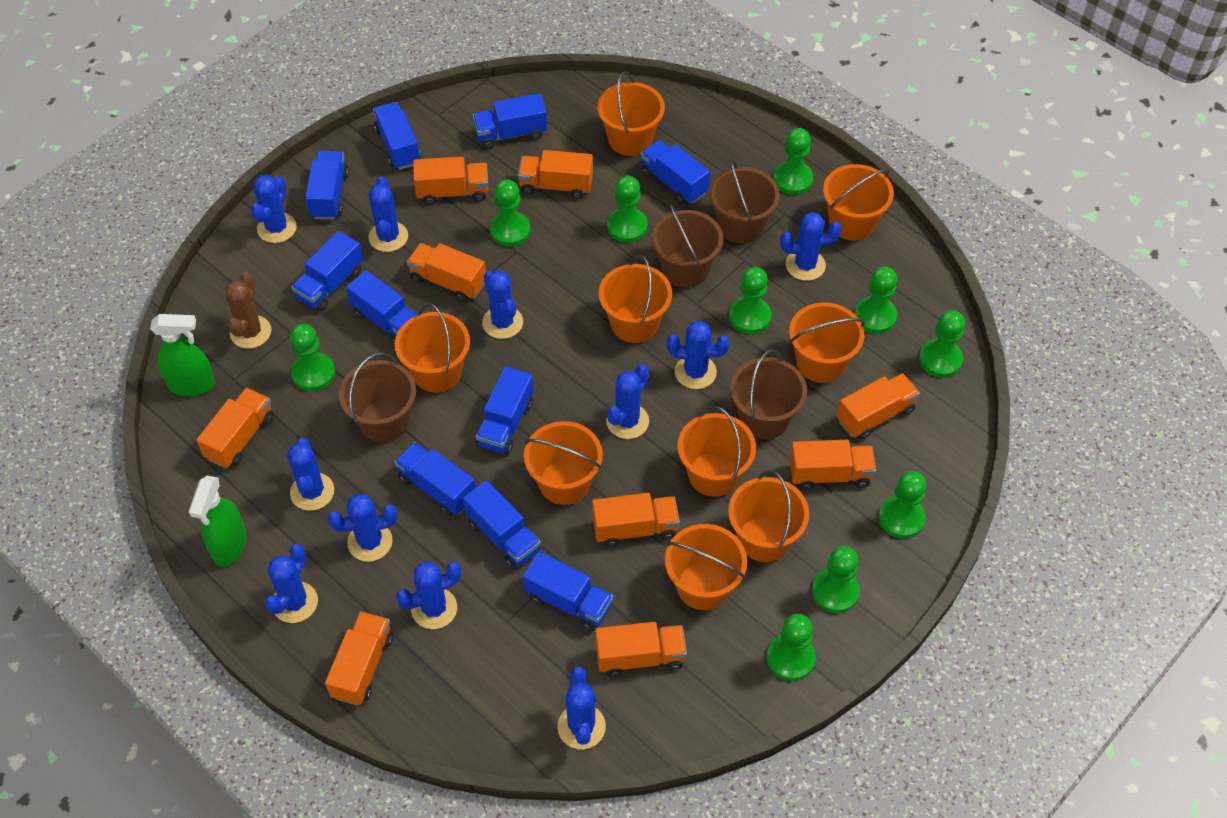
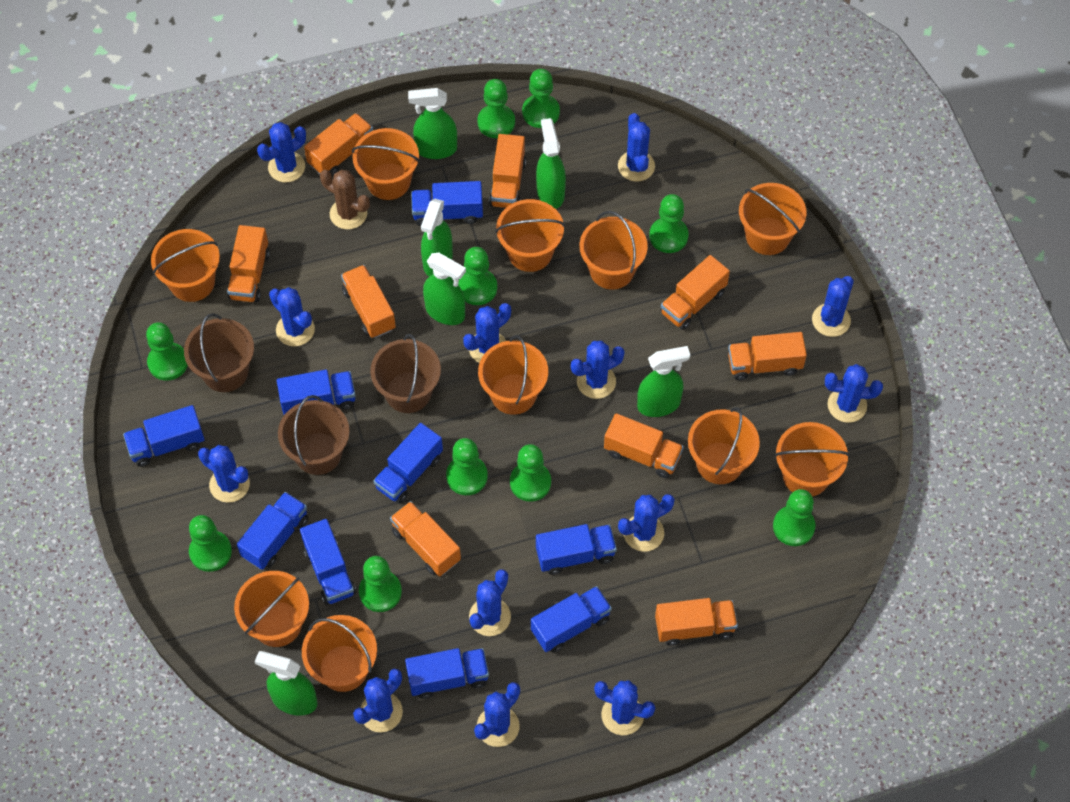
blue cactus: 11 -> 13
blue truck: 10 -> 9
brown bucket: 4 -> 3
green spray bottle: 2 -> 6
orange bucket: 9 -> 10

